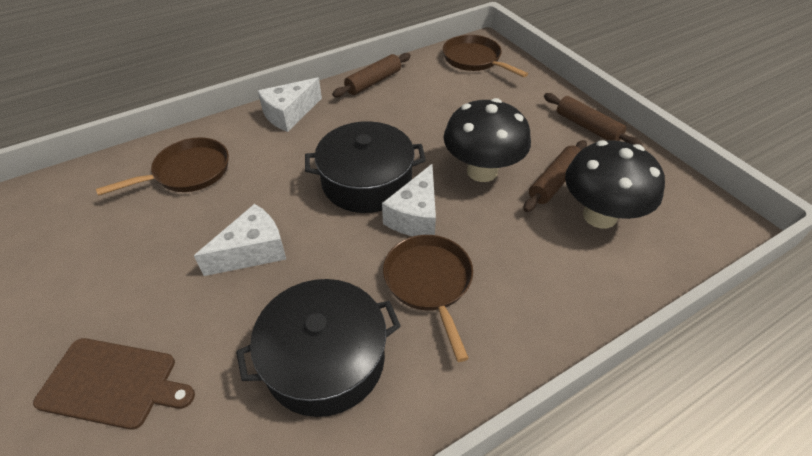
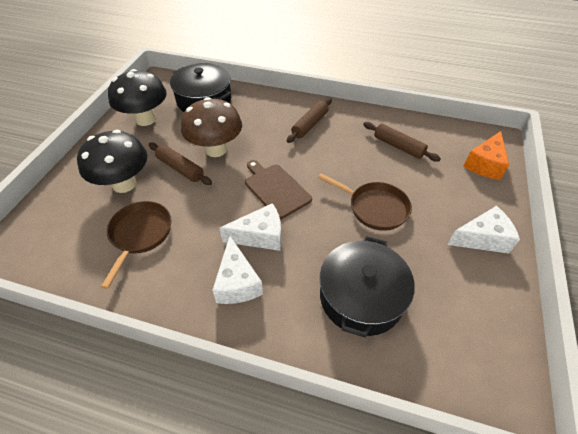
brown mushroom: 0 -> 1
brown pan: 3 -> 2
orange cheese: 0 -> 1

